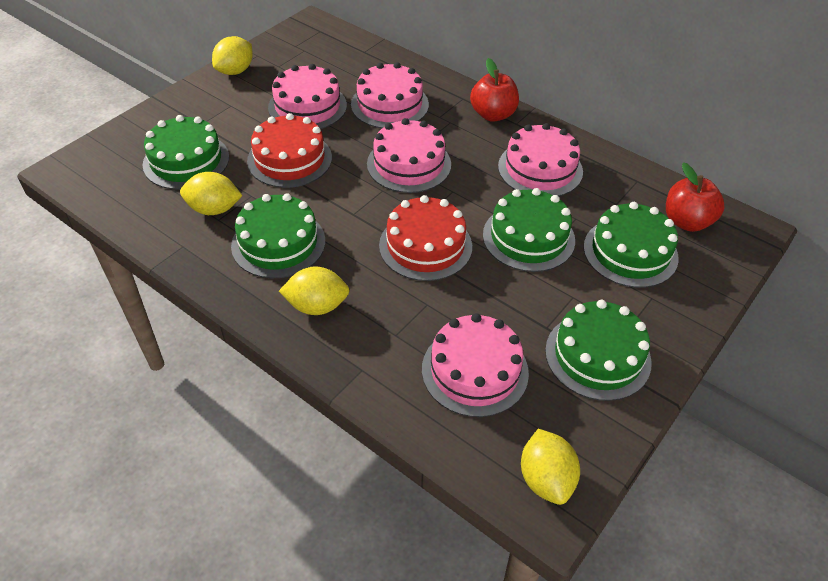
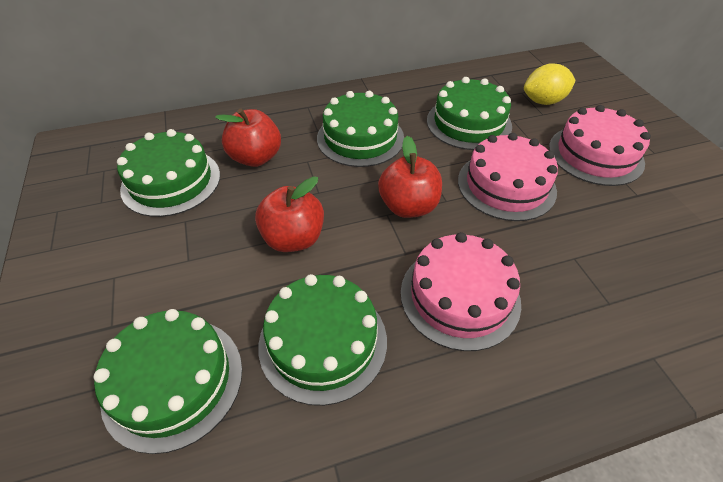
pink cake: 5 -> 3
red apple: 2 -> 3
red cake: 2 -> 0
yellow lemon: 4 -> 1

